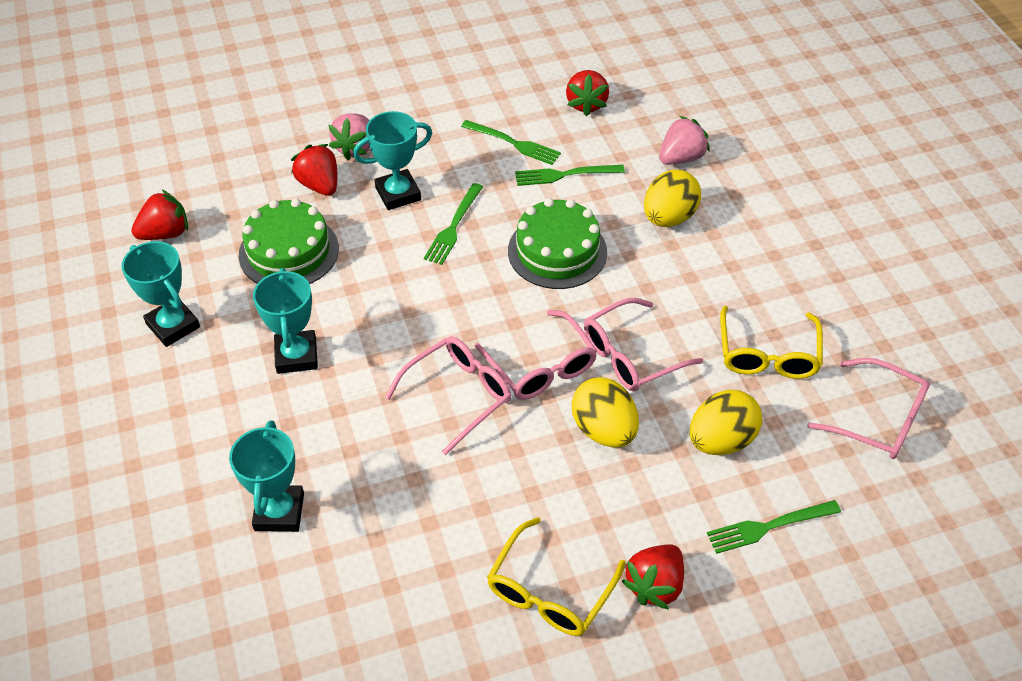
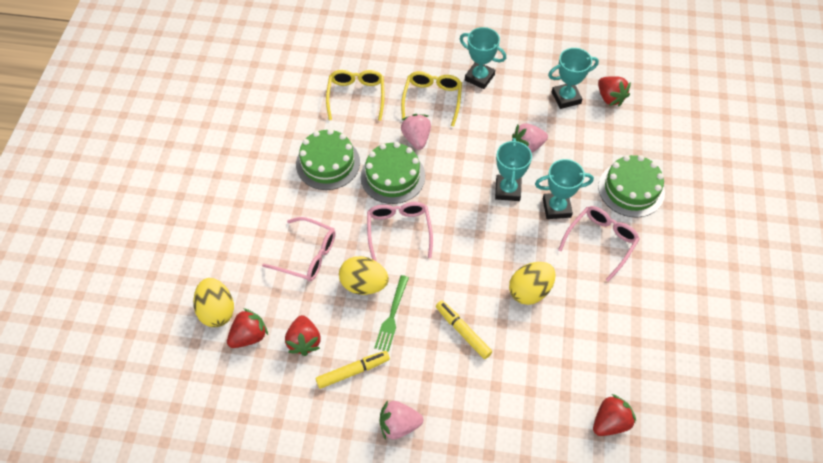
green cake: 2 -> 3
green fork: 4 -> 1
pink glasses: 4 -> 3
pink strawberry: 2 -> 3
yellow marker: 0 -> 2

